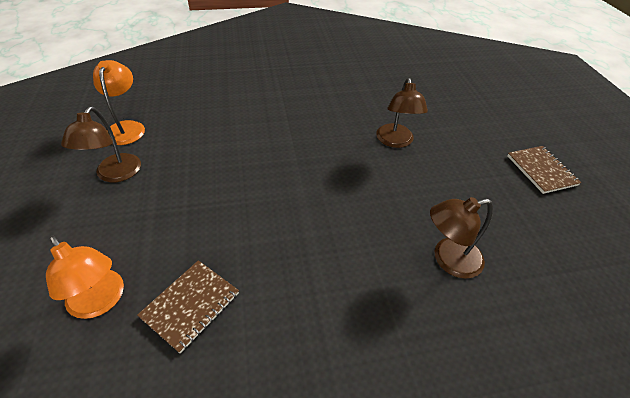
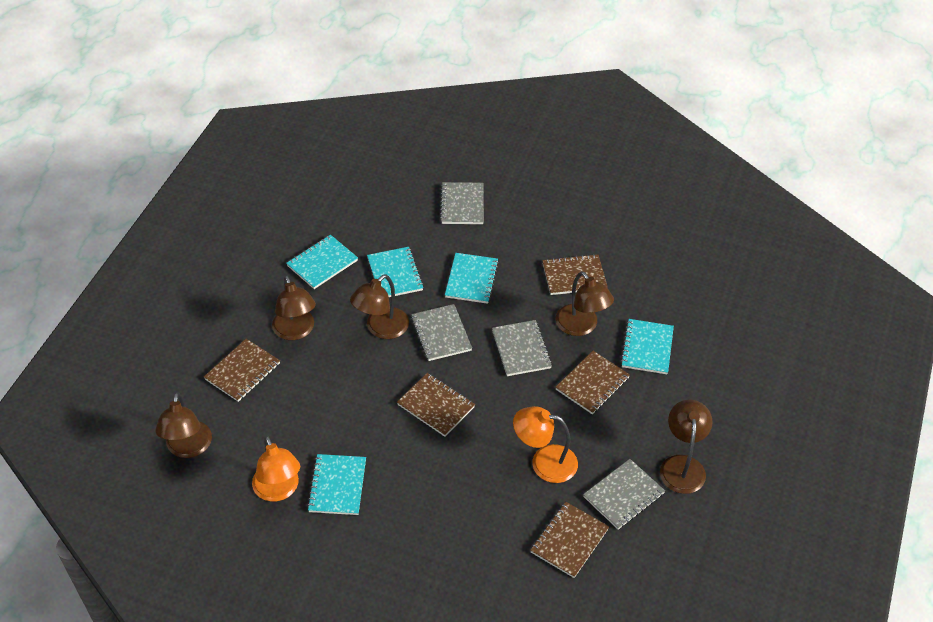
brown lamp: 3 -> 5
brown notebook: 2 -> 5
grey notebook: 0 -> 4
turquoise notebook: 0 -> 5

